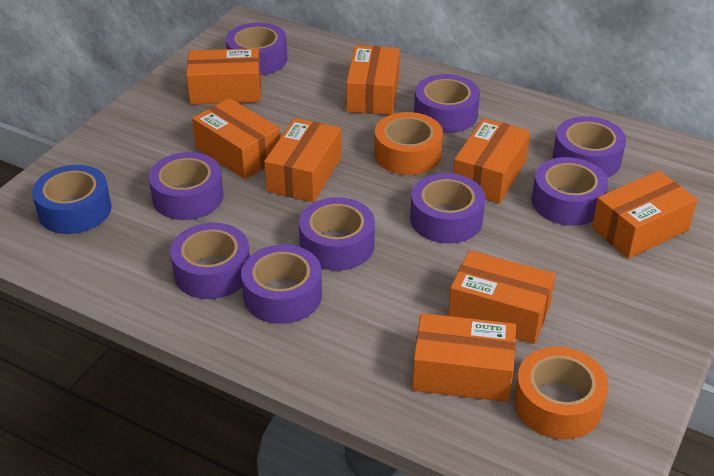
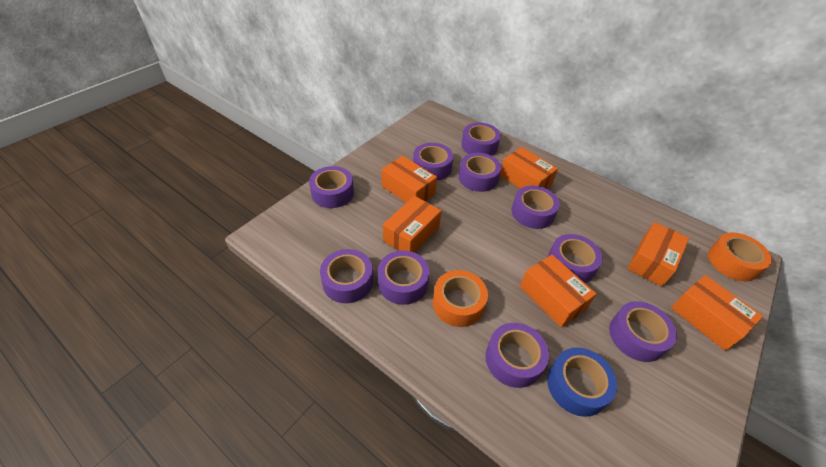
orange box: 8 -> 6
purple tape: 9 -> 10

